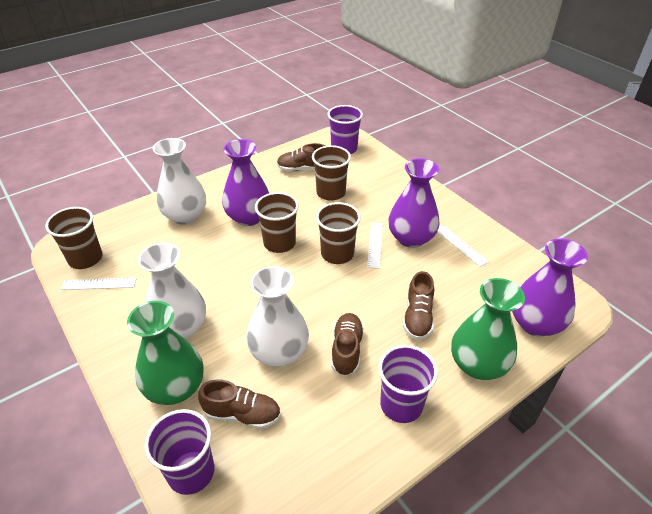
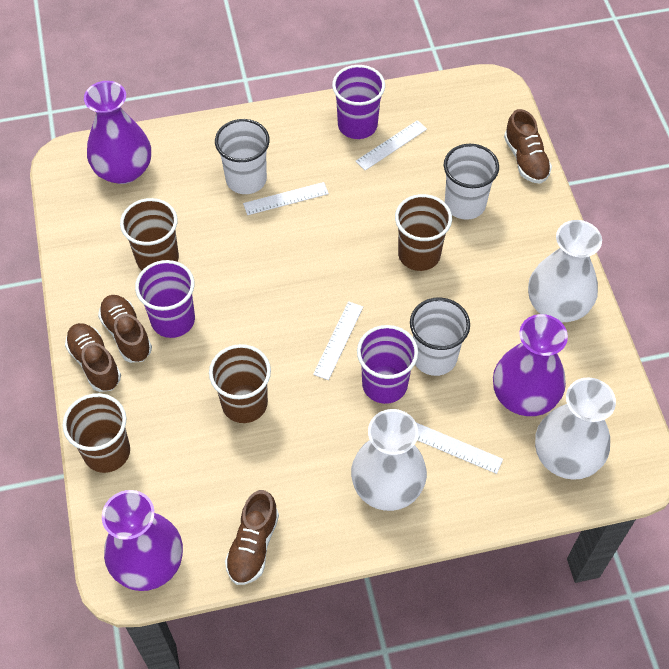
green vase: 2 -> 0
white cup: 0 -> 3
white ruler: 3 -> 4

